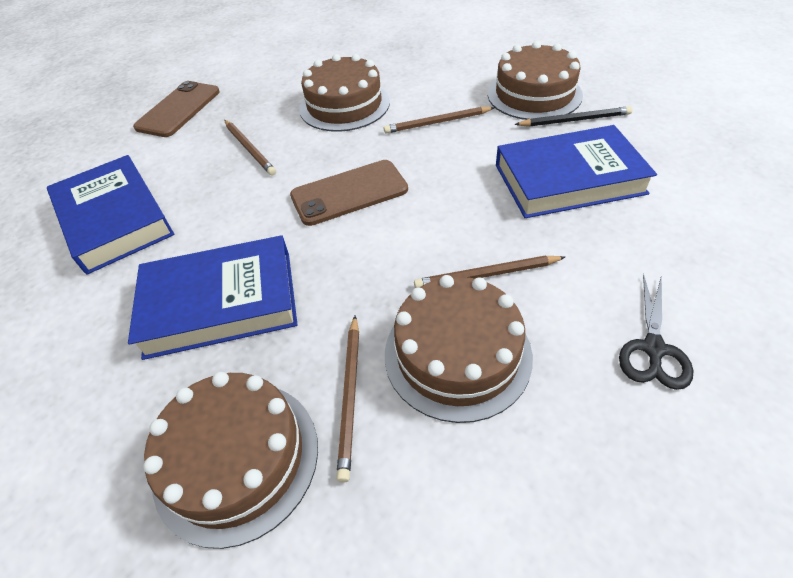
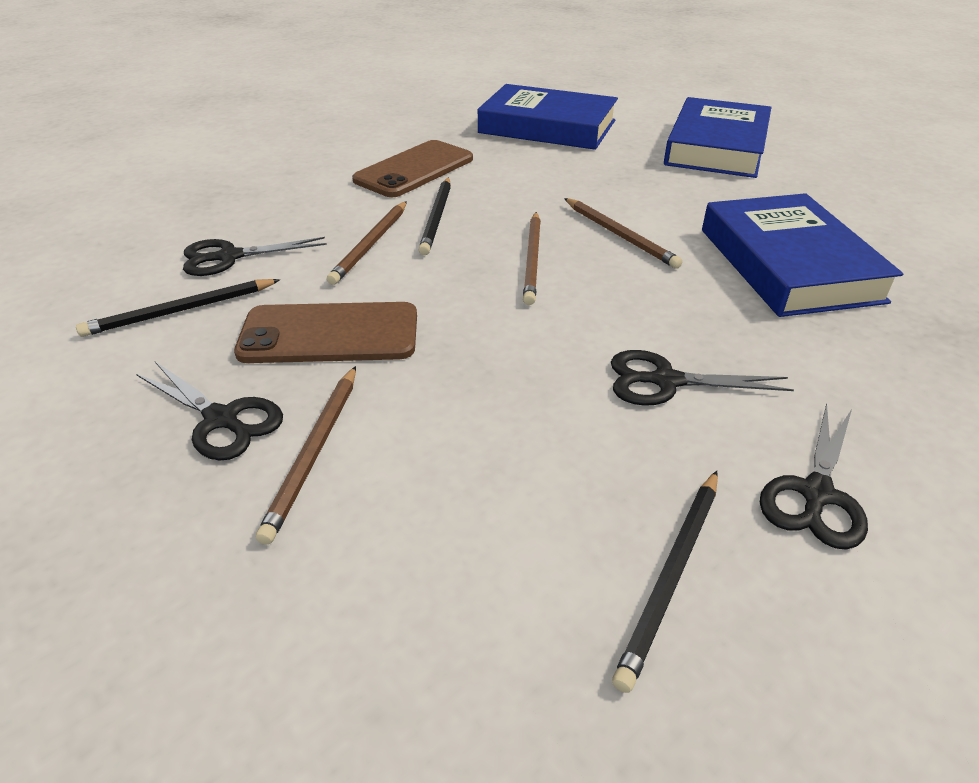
black pencil: 1 -> 3
black scissors: 1 -> 4
brown cake: 4 -> 0

